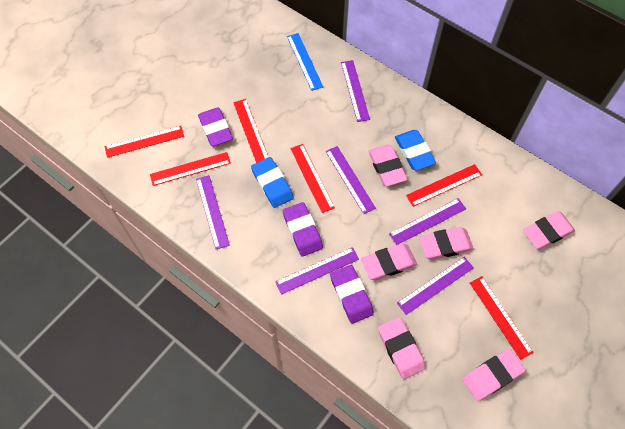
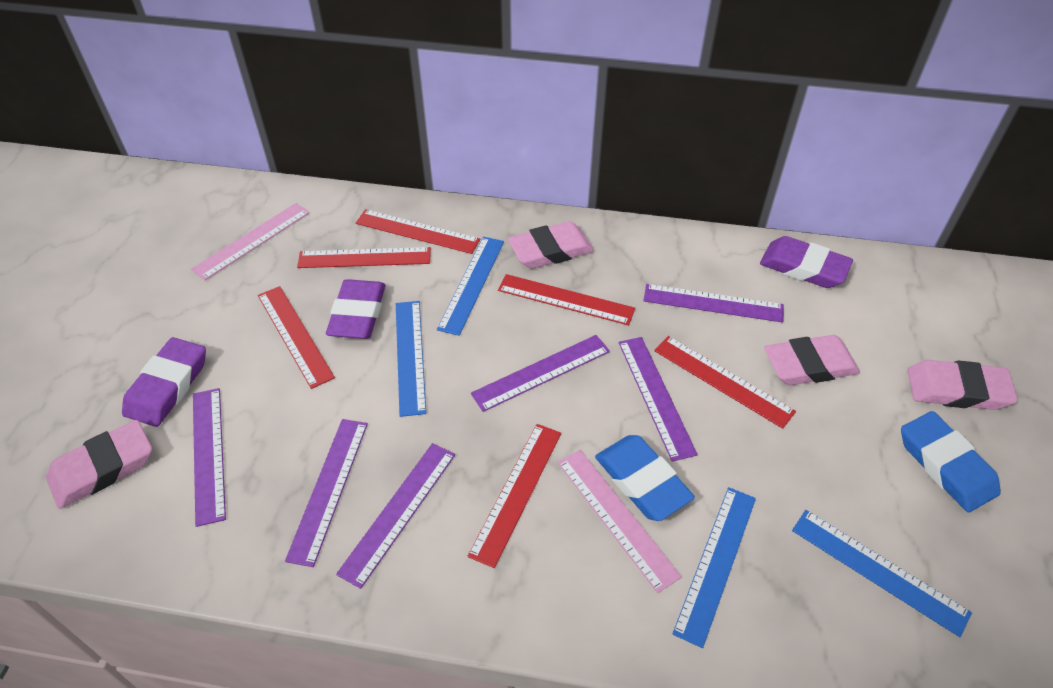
blue ruler: 1 -> 4
pink eraser: 6 -> 4
pink ruler: 0 -> 2

